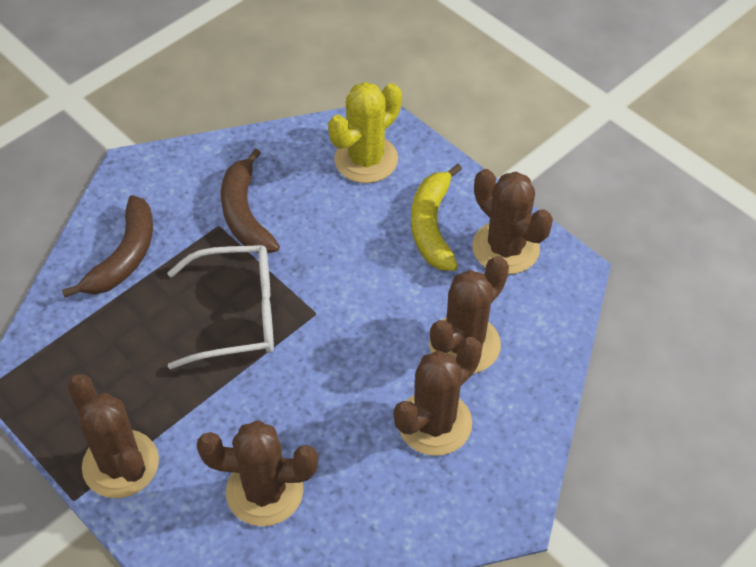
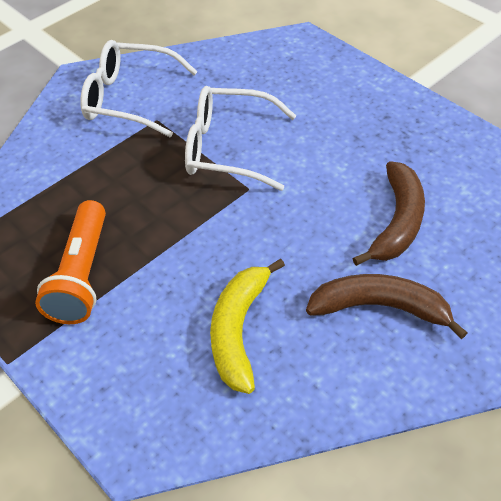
brown cactus: 5 -> 0
orange flashlight: 0 -> 1
white glasses: 1 -> 2
yellow cactus: 1 -> 0

